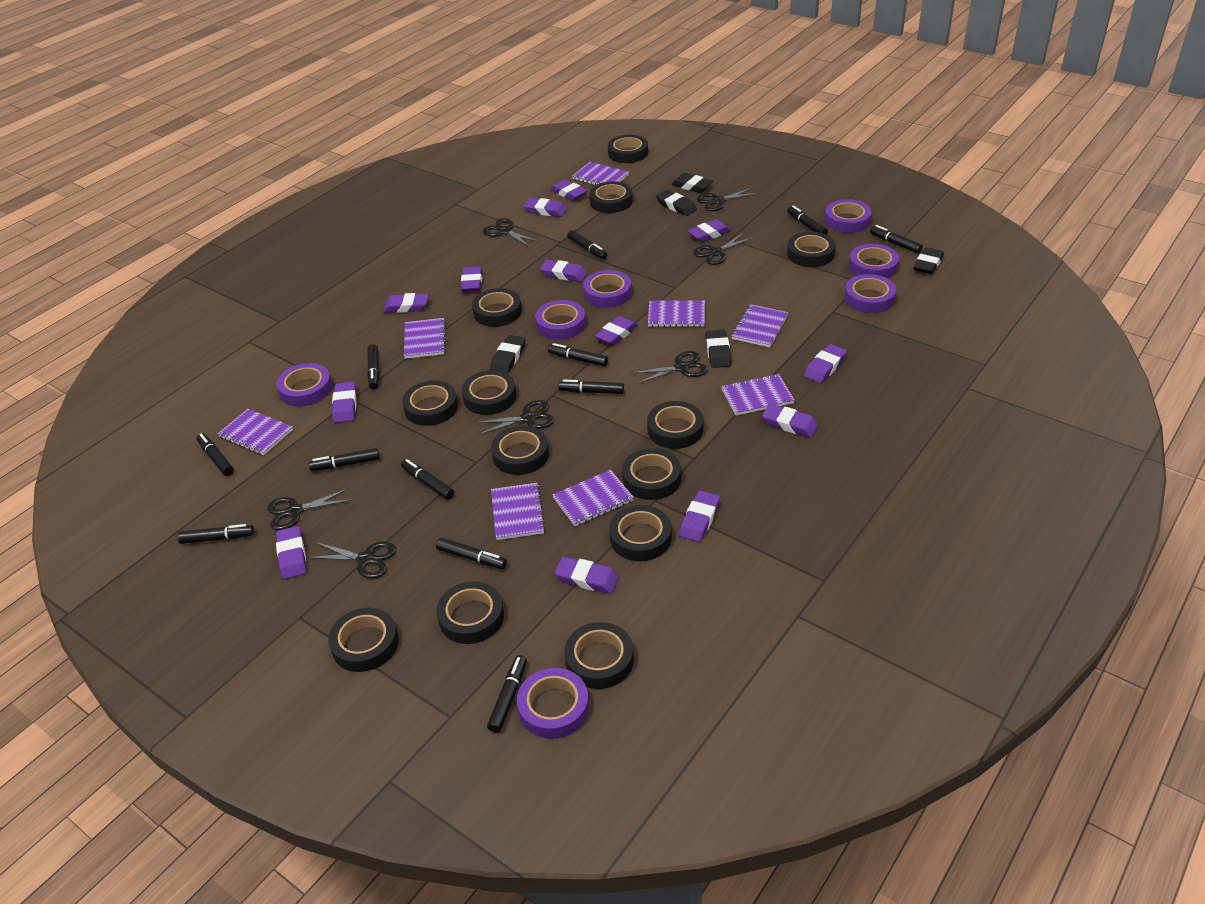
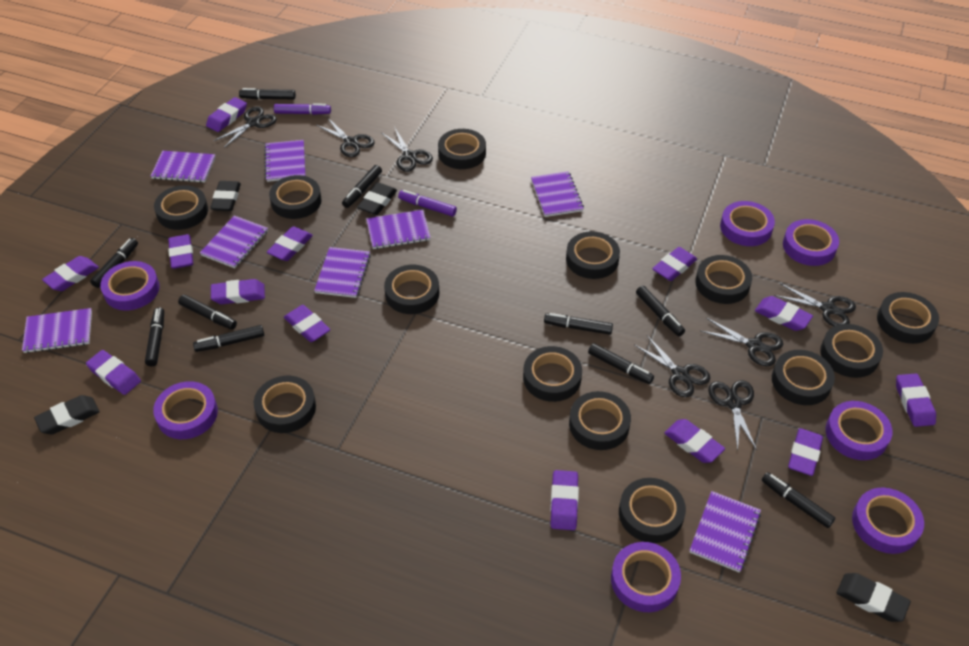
black eraser: 5 -> 4
black marker: 12 -> 10
purple marker: 0 -> 2

